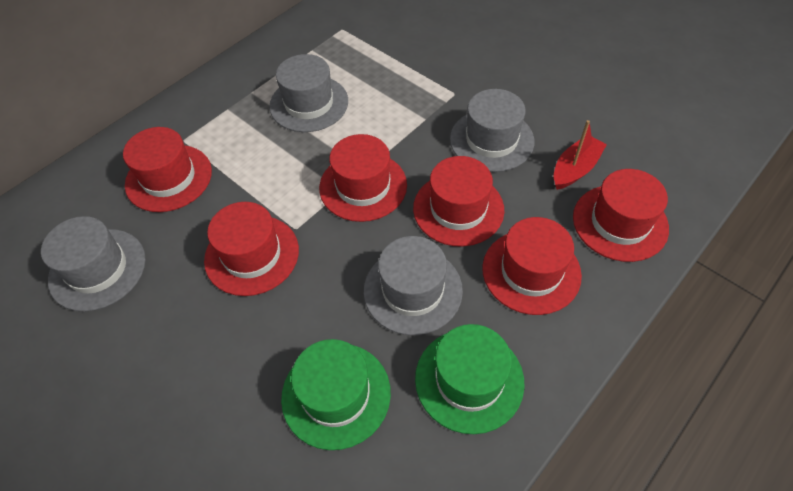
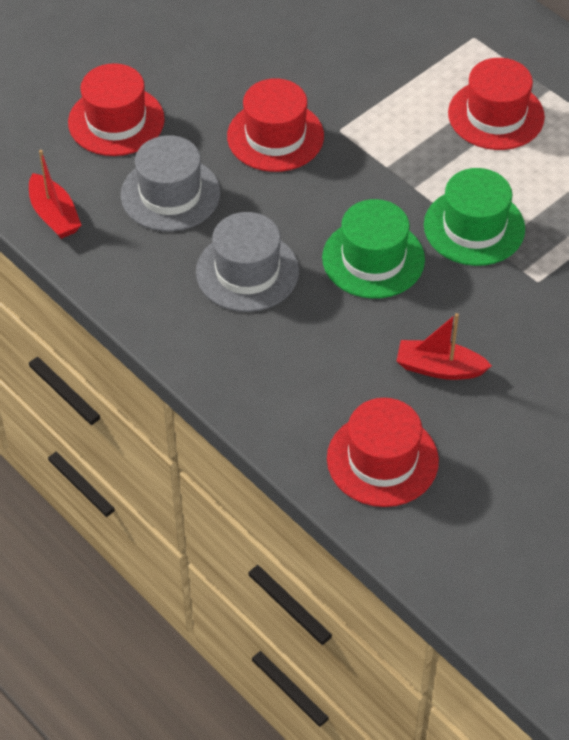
grey hat: 4 -> 2
red boat: 1 -> 2
red hat: 6 -> 4

